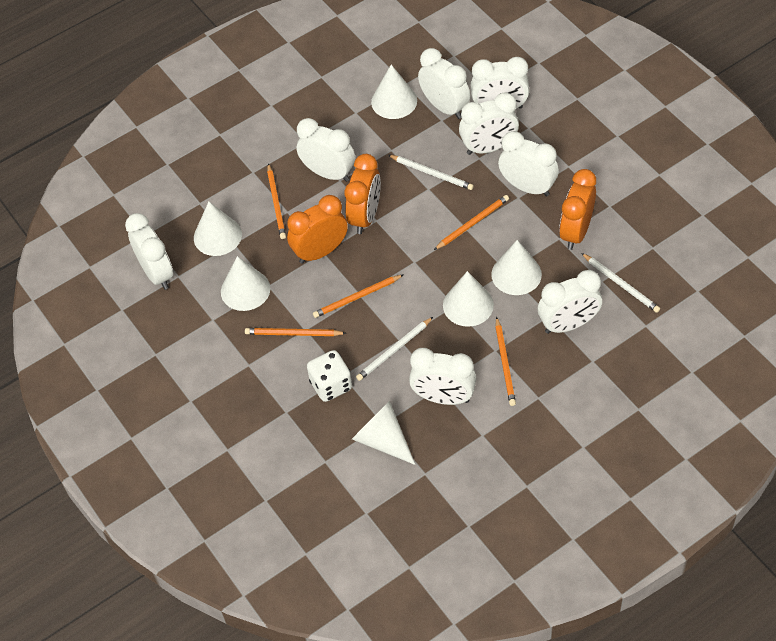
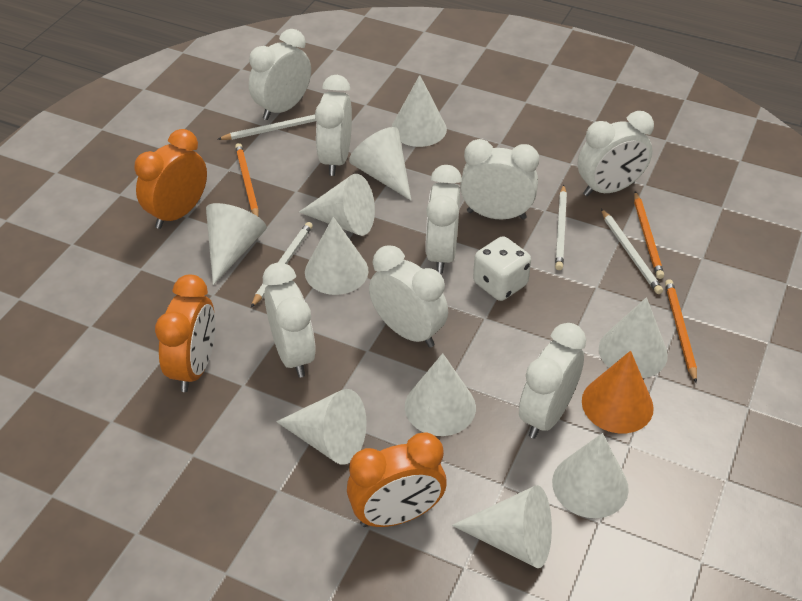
orange cone: 0 -> 1
orange pencil: 5 -> 3
white cone: 6 -> 10
white pencil: 3 -> 4

